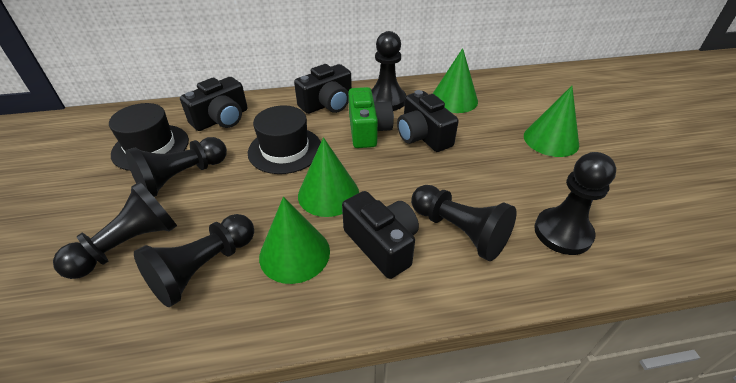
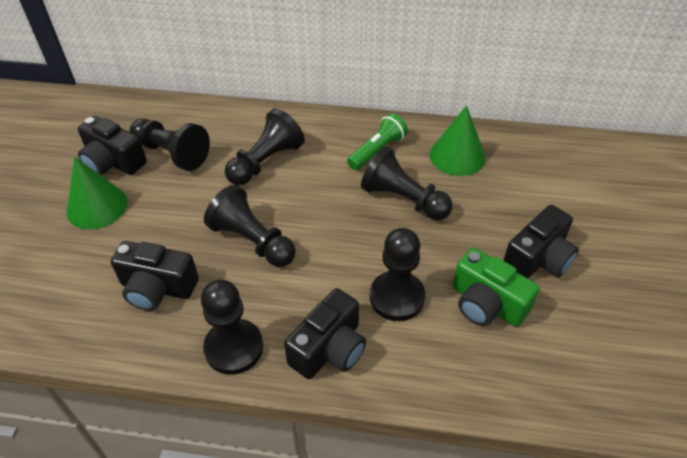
black hat: 2 -> 0
green cone: 4 -> 2
green flashlight: 0 -> 1

